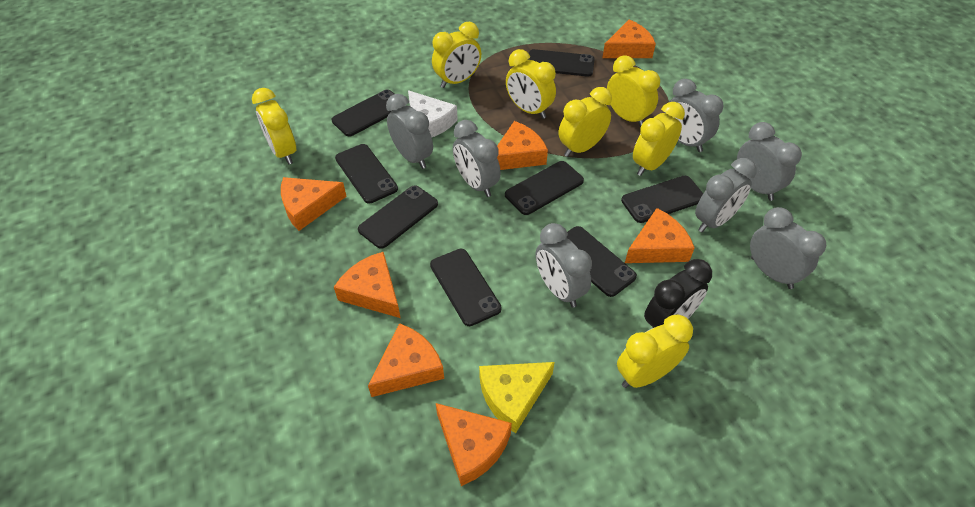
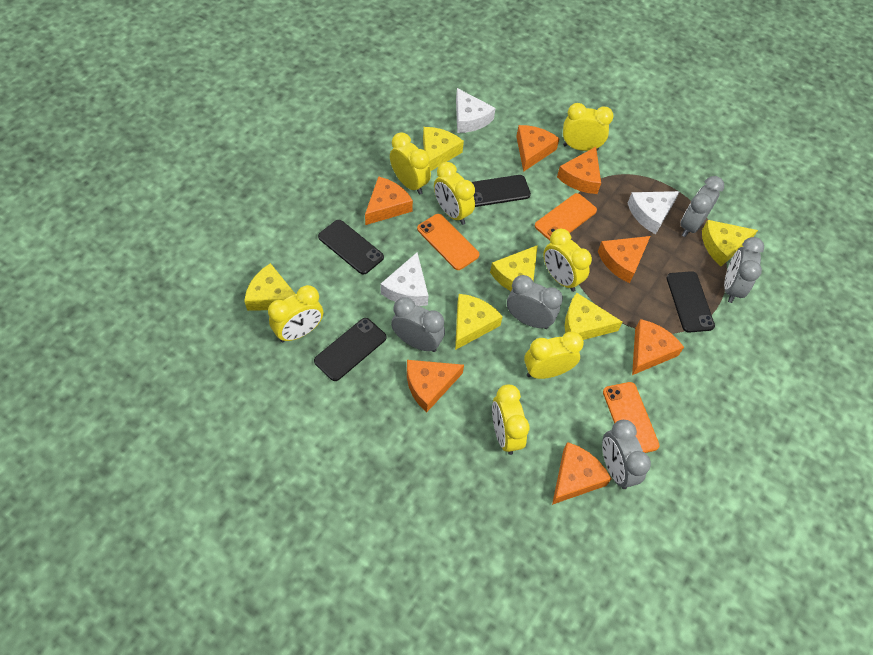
black clock: 1 -> 0
black phone: 8 -> 4
grey clock: 7 -> 5
orange phone: 0 -> 3
white cheese: 1 -> 3
yellow cheese: 1 -> 6

